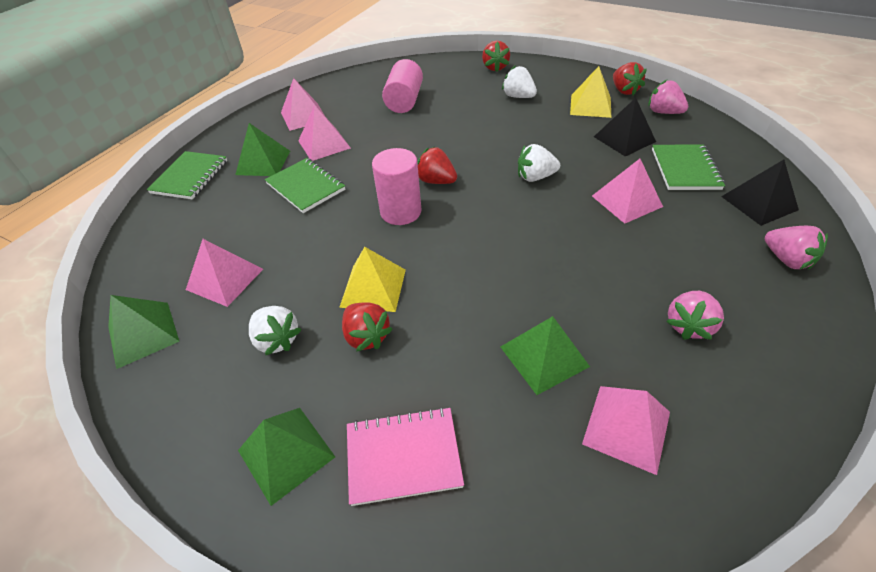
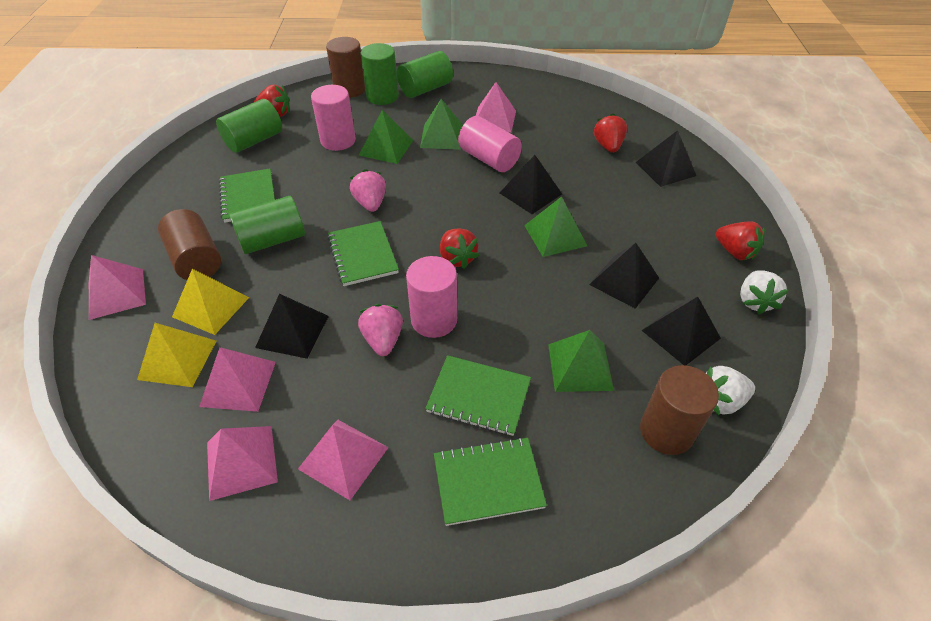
black pyramid: 2 -> 5
brown cylinder: 0 -> 3
green cylinder: 0 -> 4
green notebook: 3 -> 4
pink cylinder: 2 -> 3
pink notebook: 1 -> 0
pink strawberry: 3 -> 2
white strawberry: 3 -> 2

